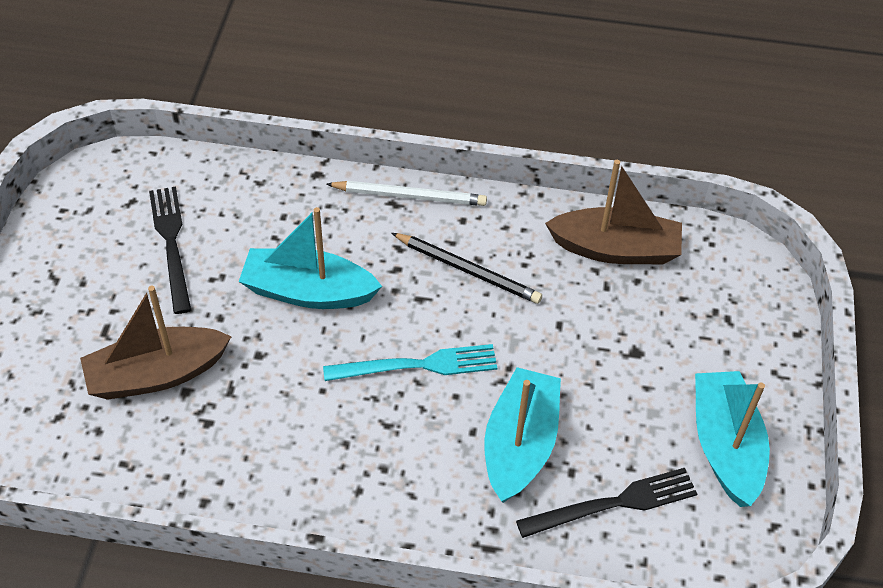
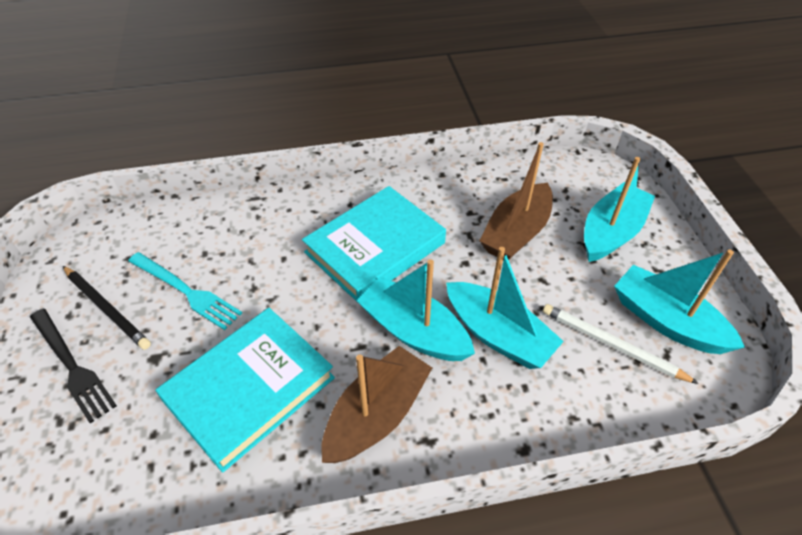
black fork: 2 -> 1
turquoise boat: 3 -> 4
turquoise book: 0 -> 2

